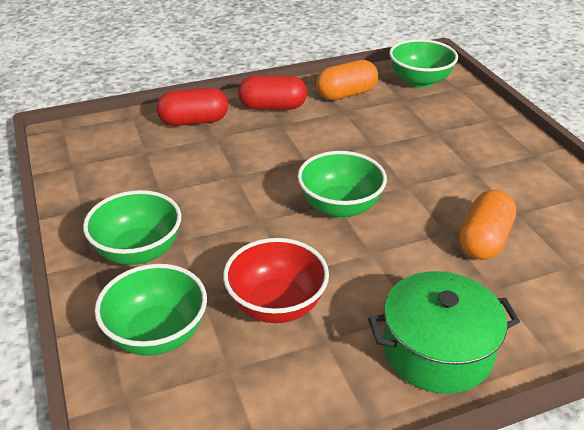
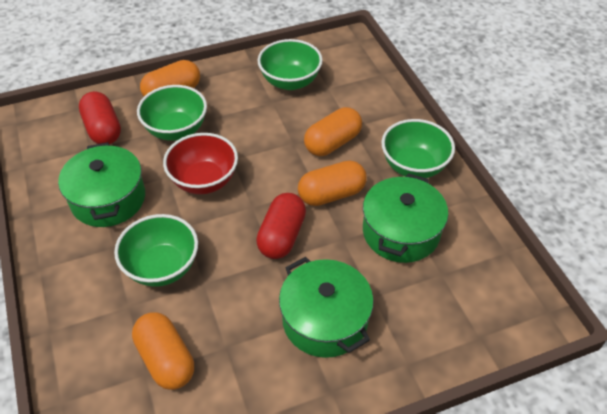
green pot: 1 -> 3
orange capsule: 2 -> 4

